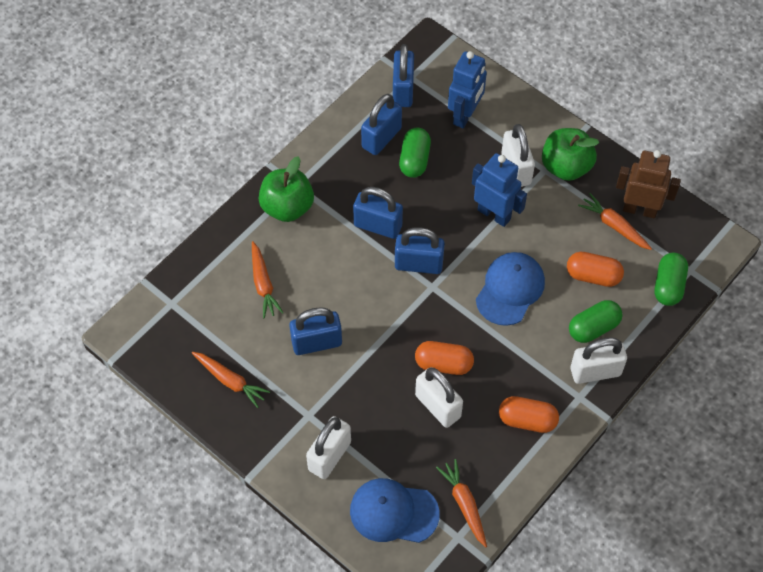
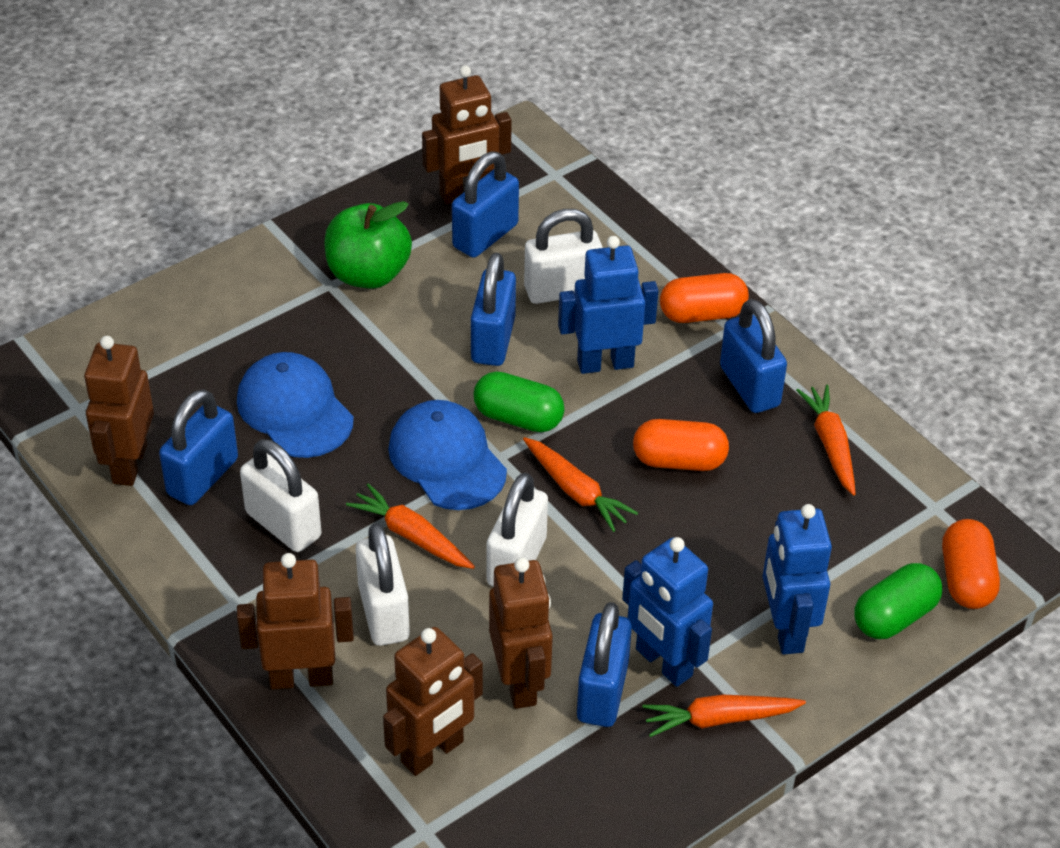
blue robot: 2 -> 3
brown robot: 1 -> 5
green apple: 2 -> 1
green capsule: 3 -> 2

